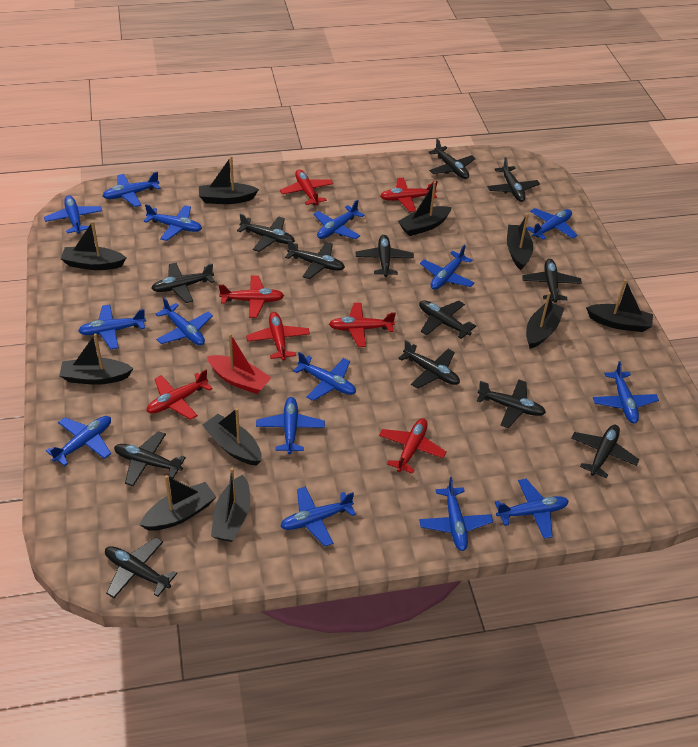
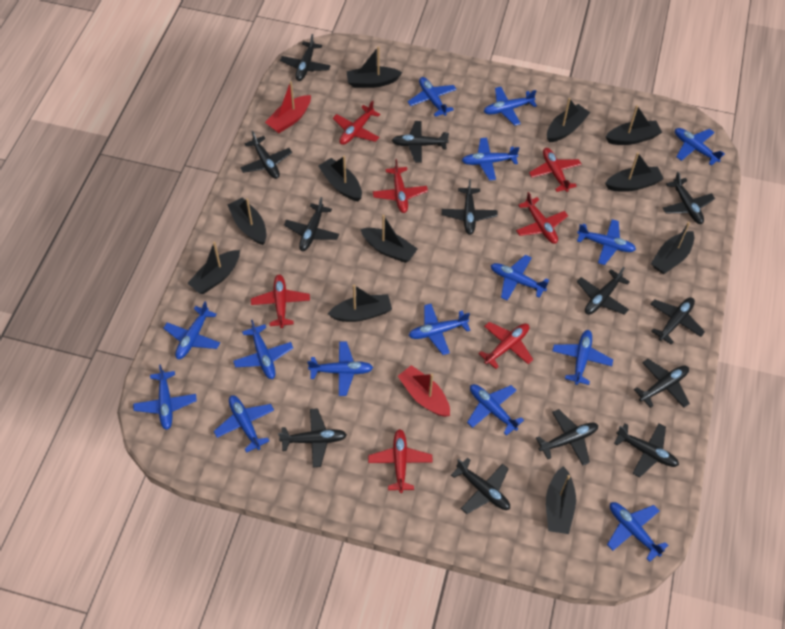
black boat: 10 -> 11
red boat: 1 -> 2

